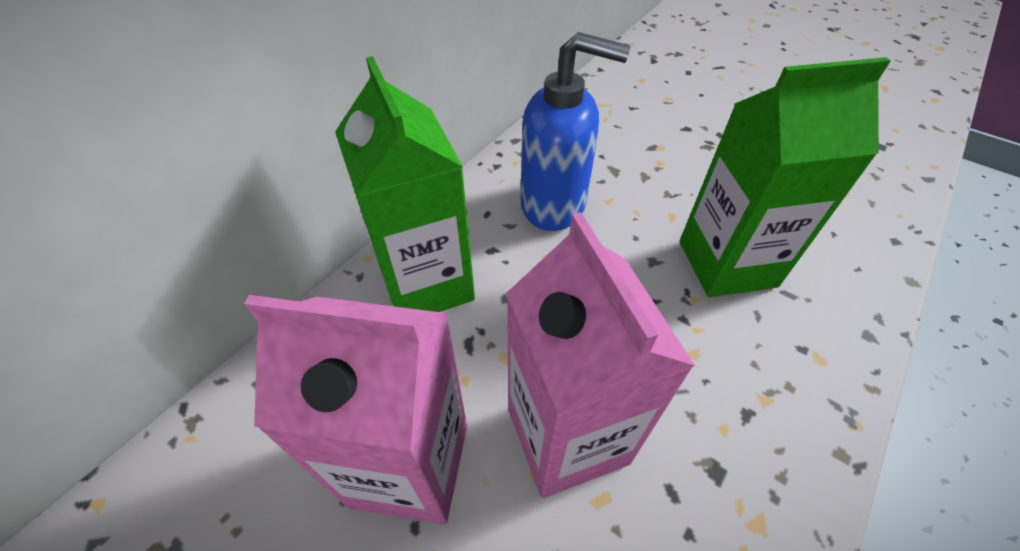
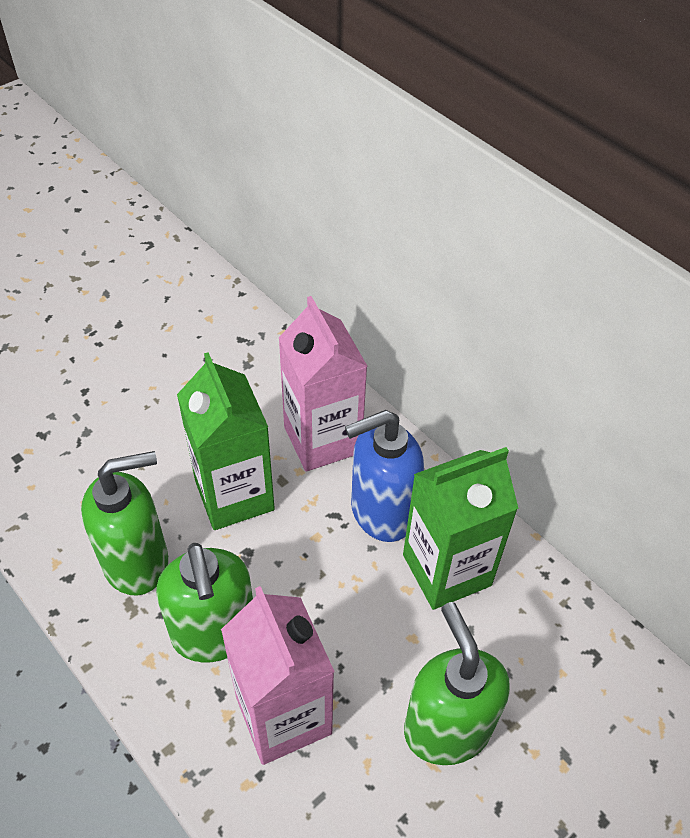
green soap dispenser: 0 -> 3

